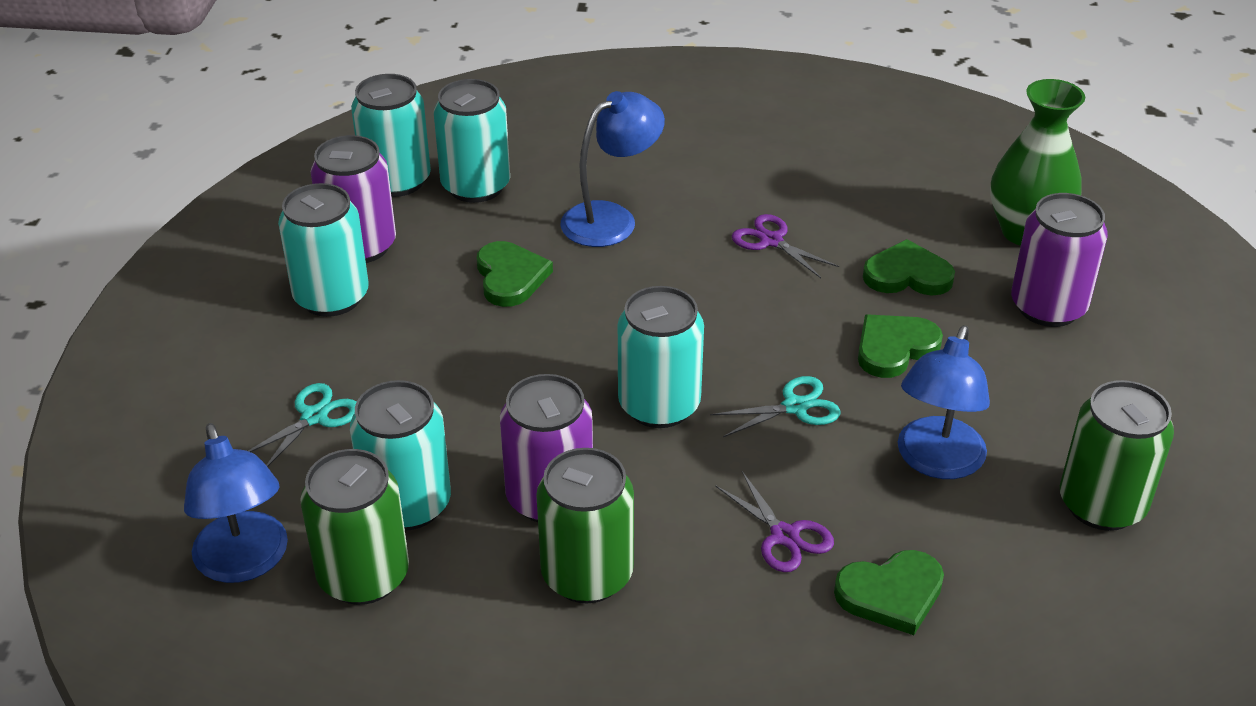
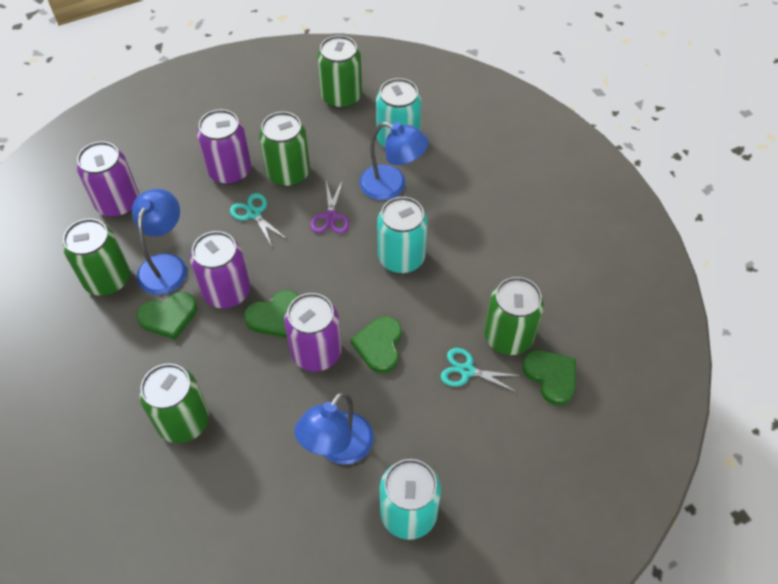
green can: 3 -> 5
green vase: 1 -> 0
purple can: 3 -> 4
purple scissors: 2 -> 1
turquoise can: 5 -> 3

